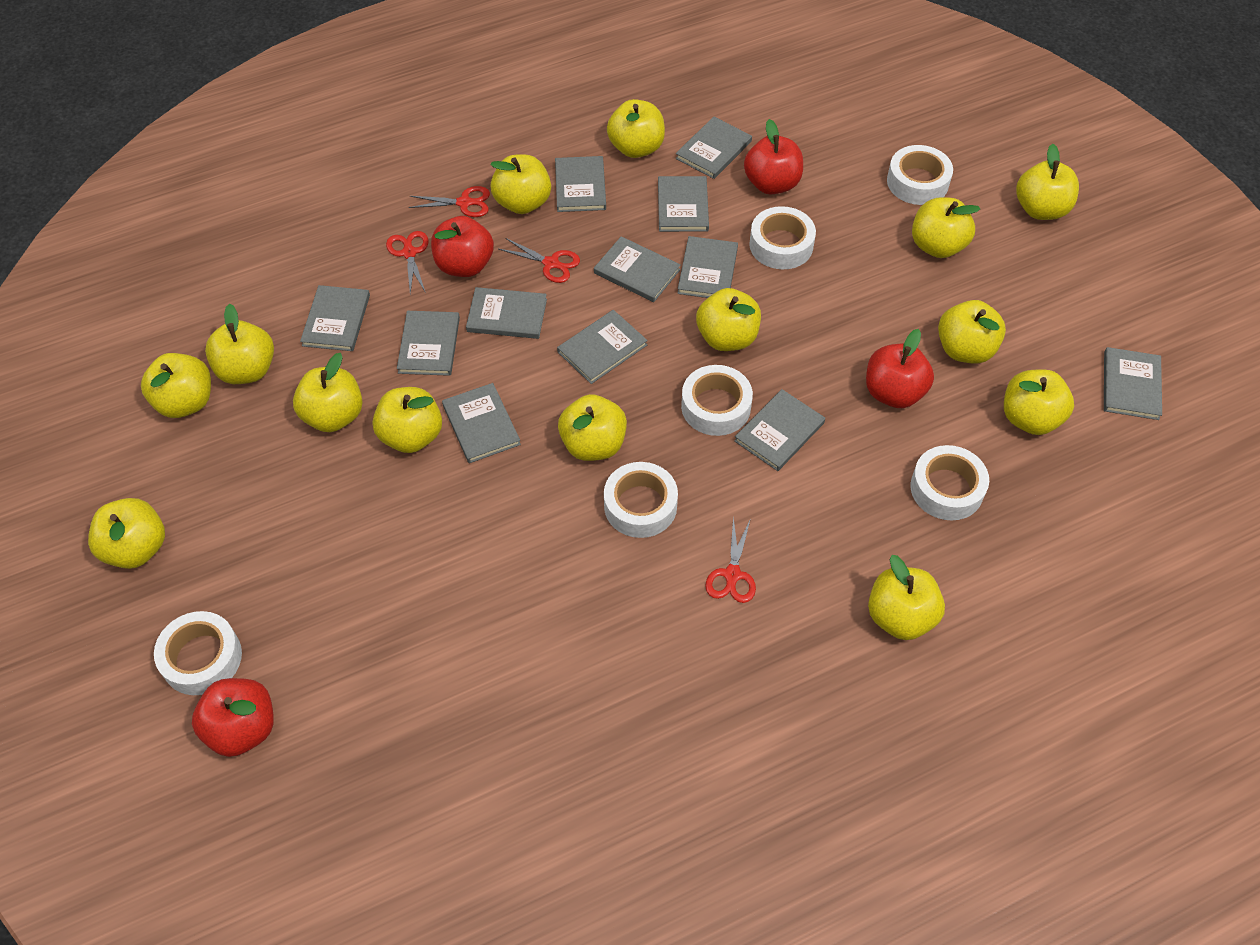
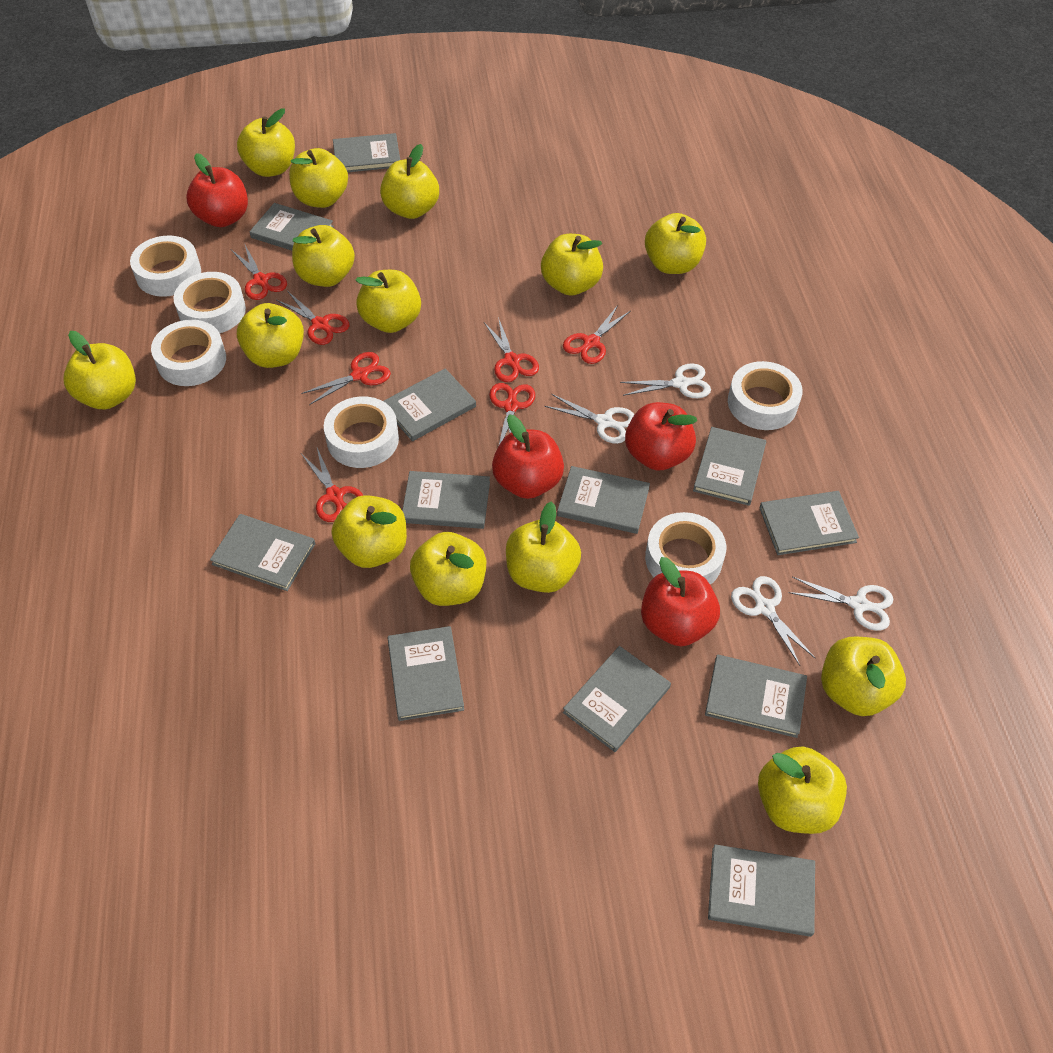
red scissors: 4 -> 7
white scissors: 0 -> 4

